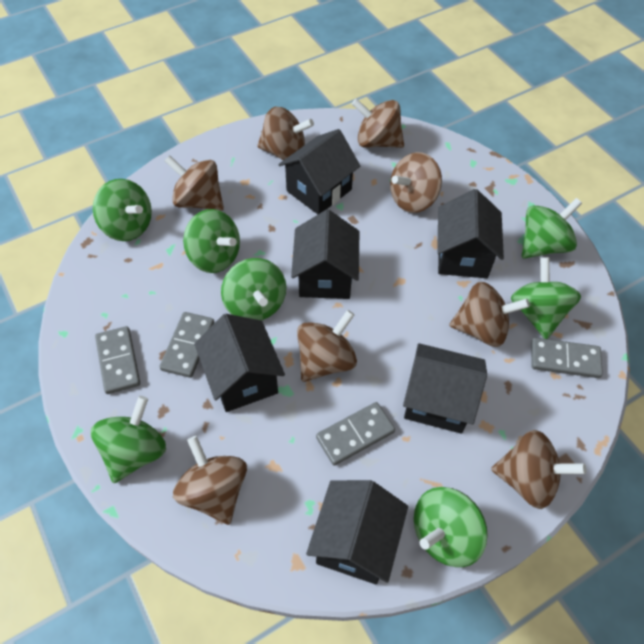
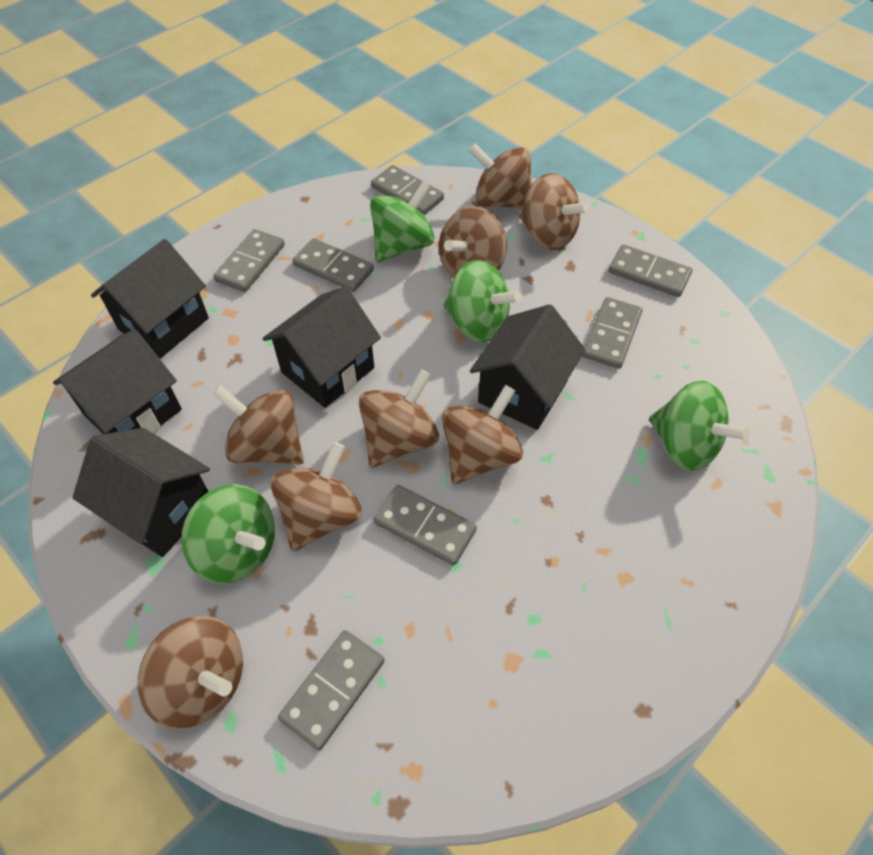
black house: 6 -> 5
green spinning top: 7 -> 4
grey domino: 4 -> 7

